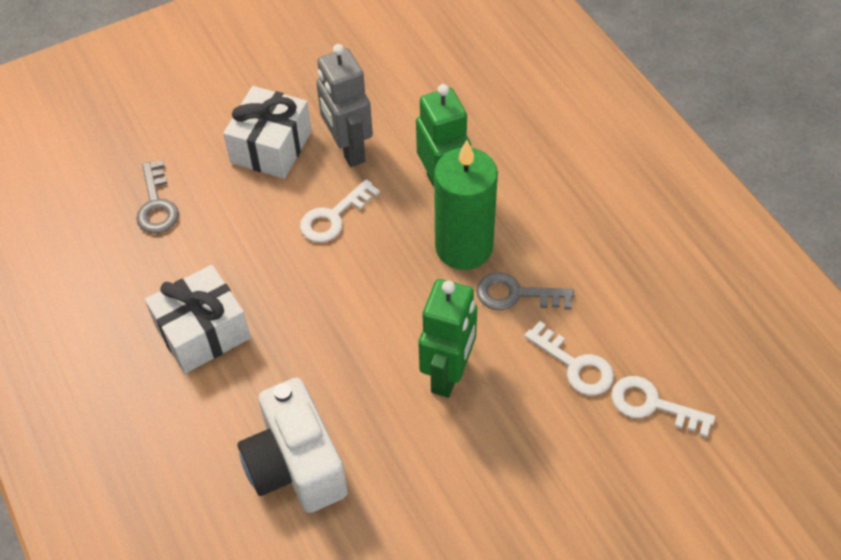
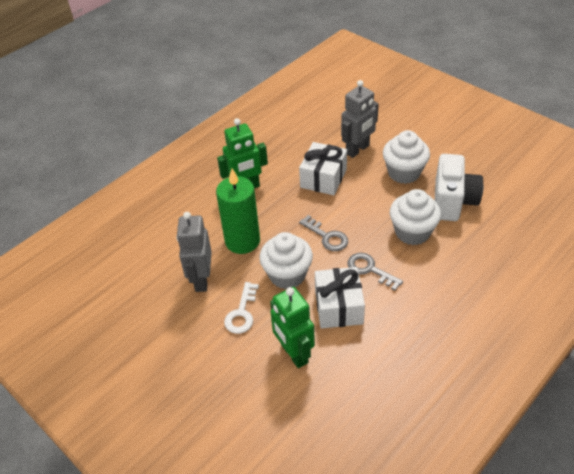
grey robot: 1 -> 2
white cupcake: 0 -> 3
white key: 3 -> 1

